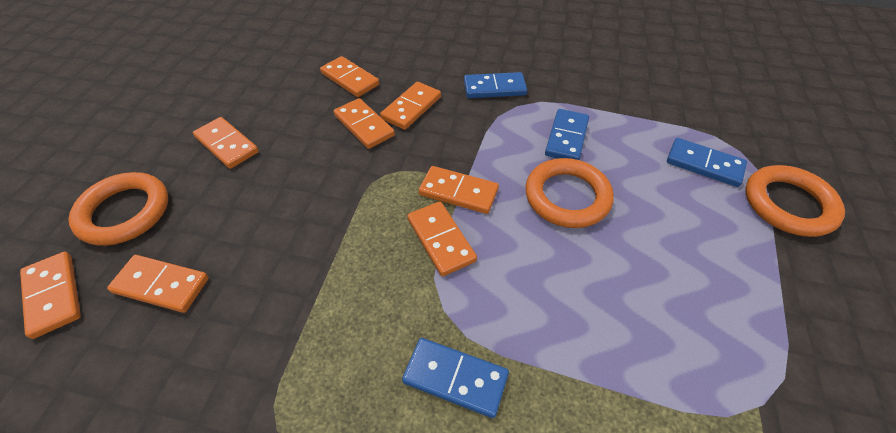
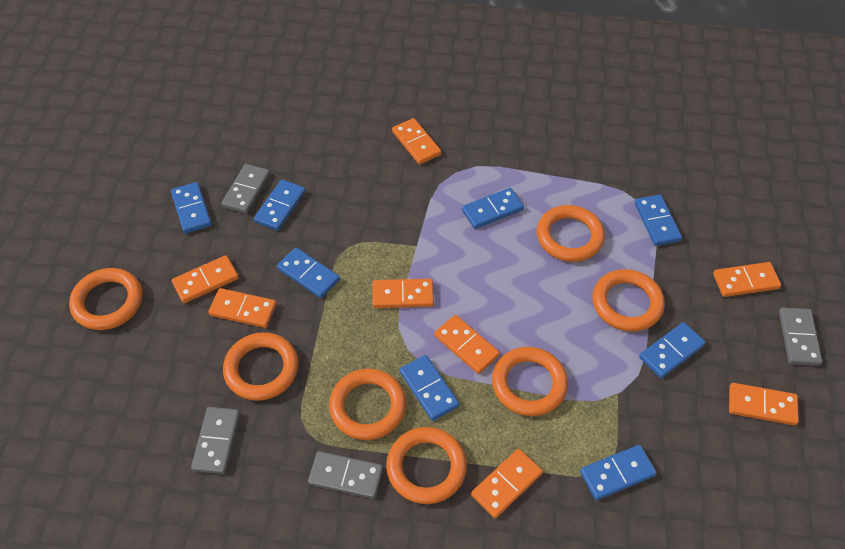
blue domino: 4 -> 8
grey domino: 0 -> 4
orange ring: 3 -> 7

